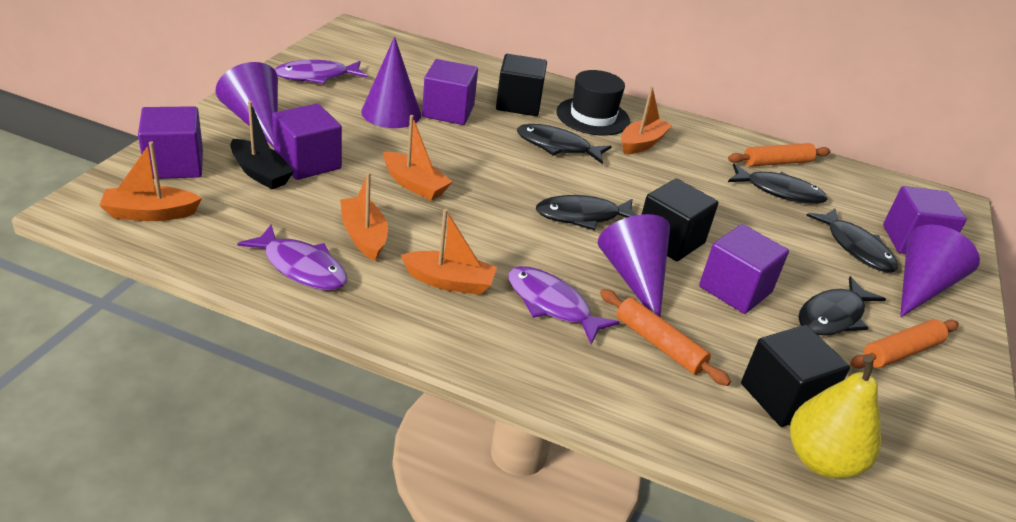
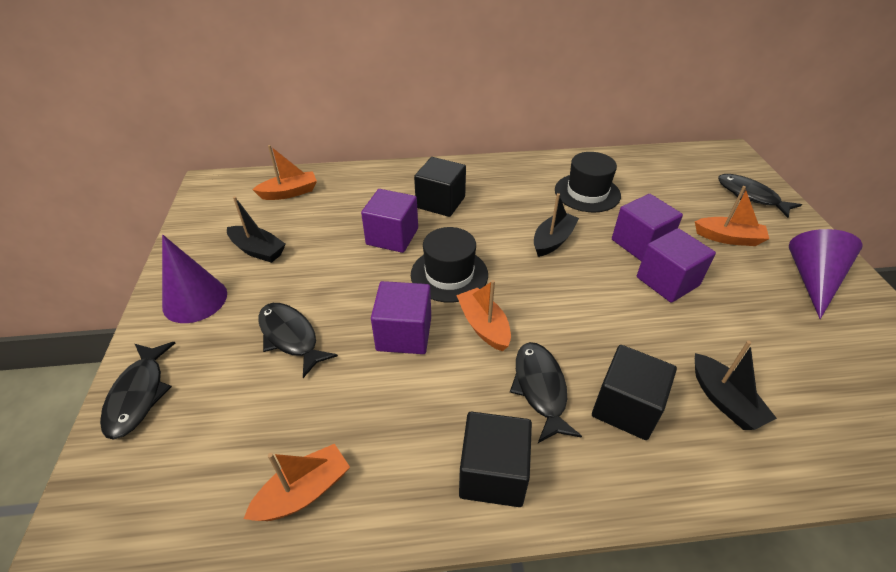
black boat: 1 -> 3
black fish: 5 -> 4
black hat: 1 -> 2
orange boat: 5 -> 4
orange rolling pin: 3 -> 0
purple cone: 4 -> 2
purple cube: 5 -> 4
purple fish: 3 -> 0
yellow pear: 1 -> 0

